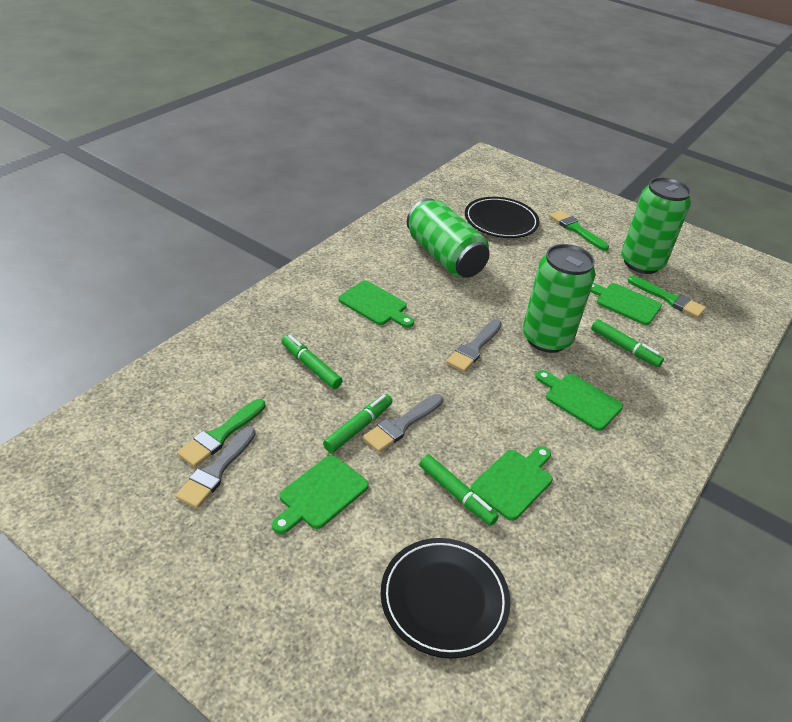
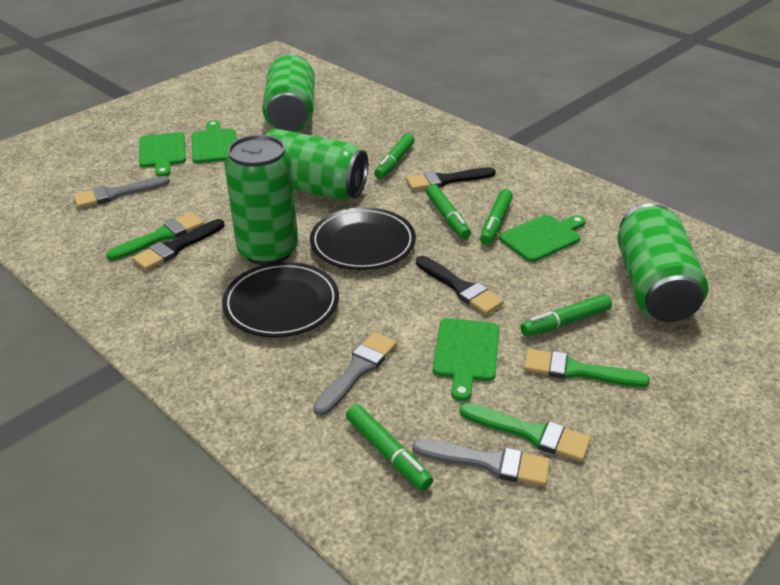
black brush: 0 -> 3
green can: 3 -> 4
green cutting board: 5 -> 4
green marker: 4 -> 5

